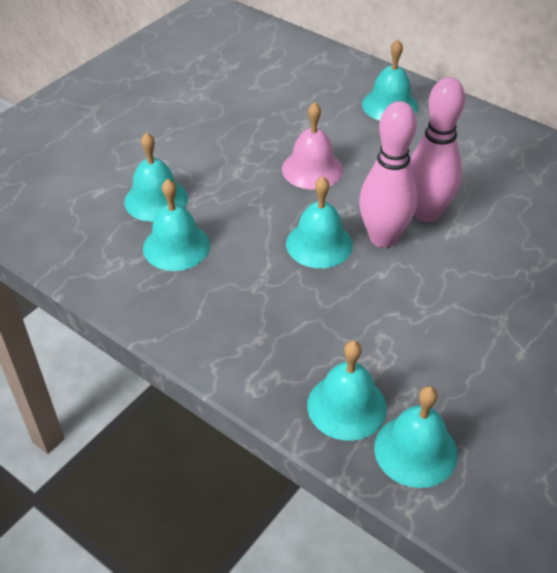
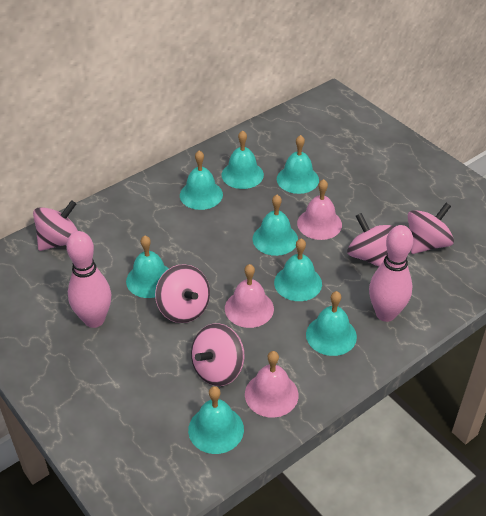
pink bell: 1 -> 3
pink spinning top: 0 -> 5
turquoise bell: 6 -> 8

